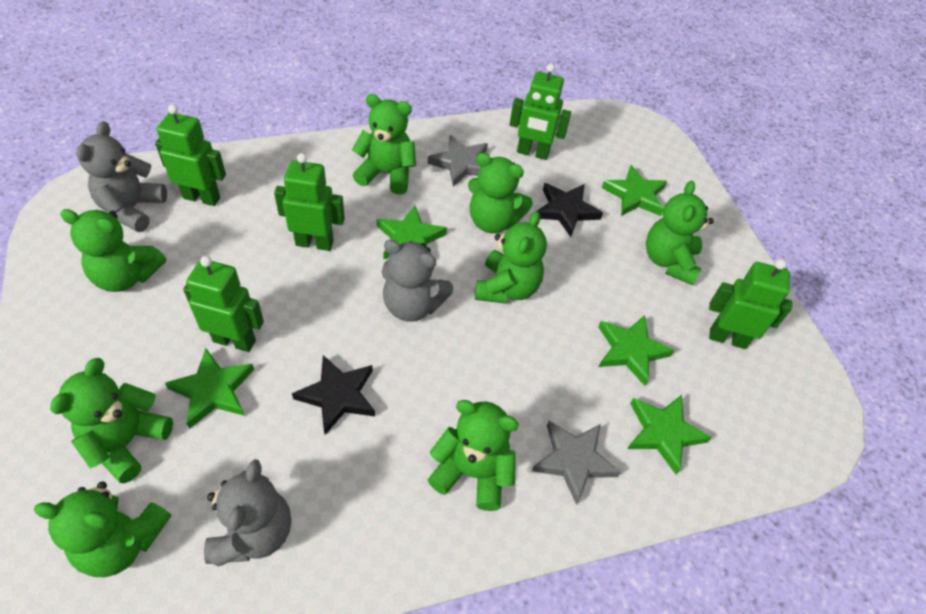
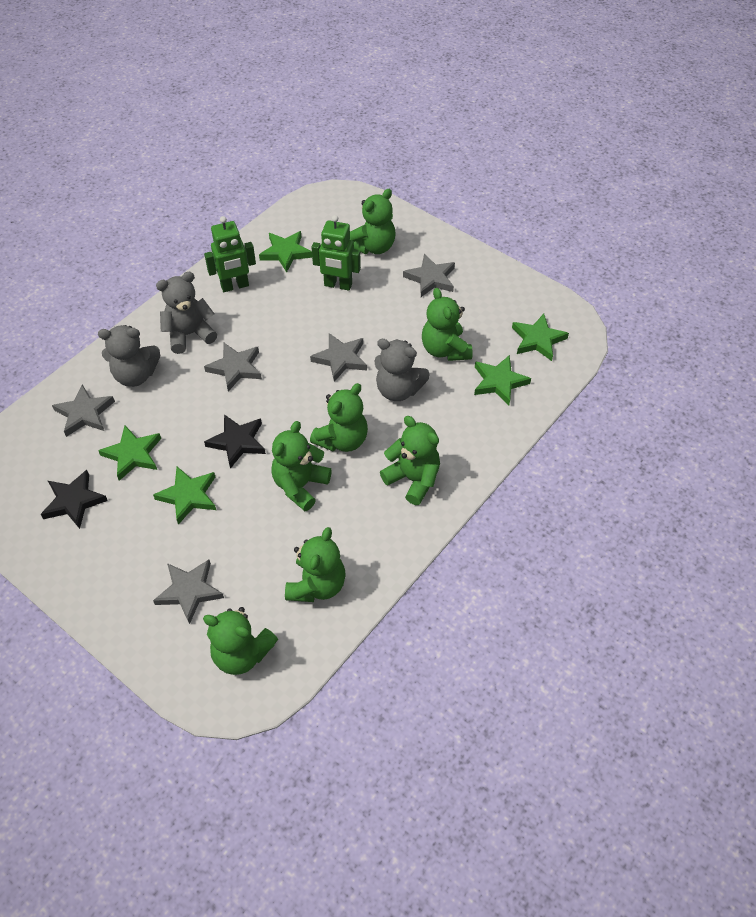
green robot: 5 -> 2
green teddy bear: 8 -> 7
grey star: 2 -> 5

